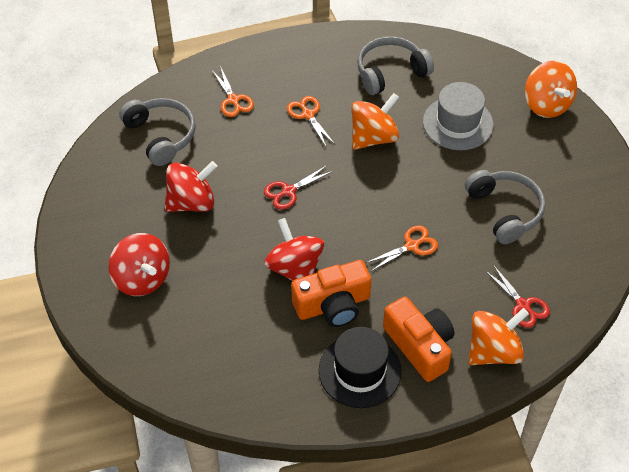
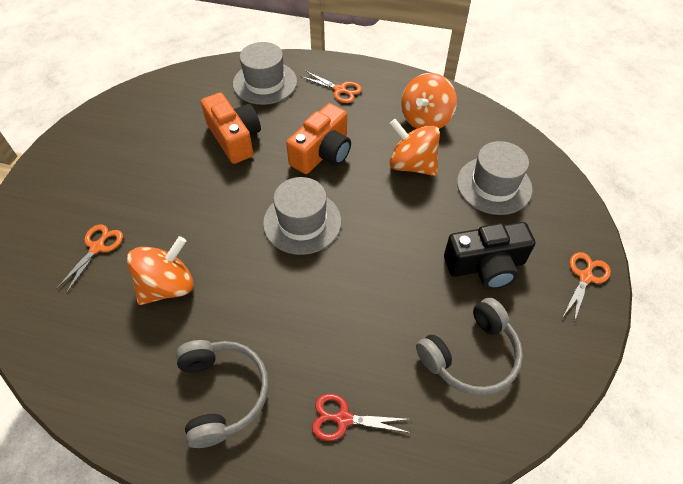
black camera: 0 -> 1
black hat: 1 -> 0
grey hat: 1 -> 3
grey headphones: 3 -> 2
red scissors: 2 -> 1
red spinning top: 3 -> 0

